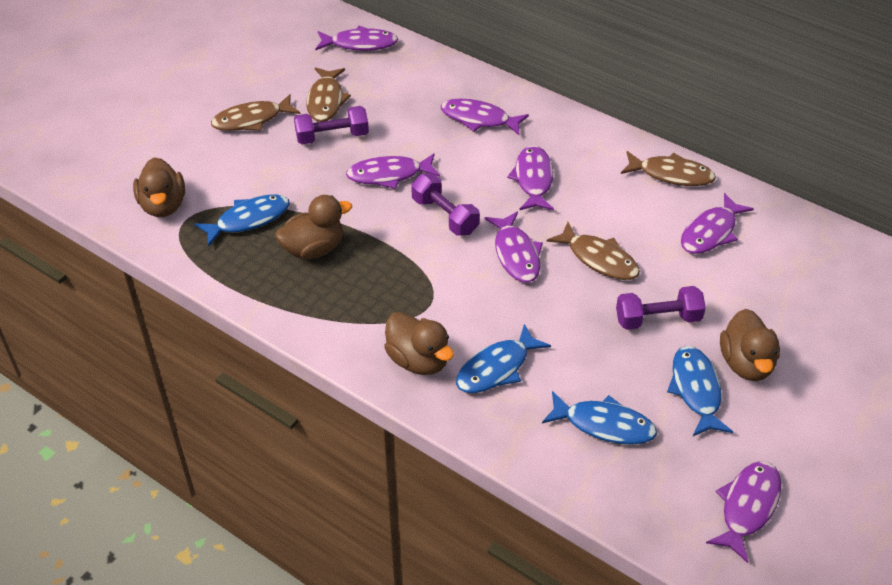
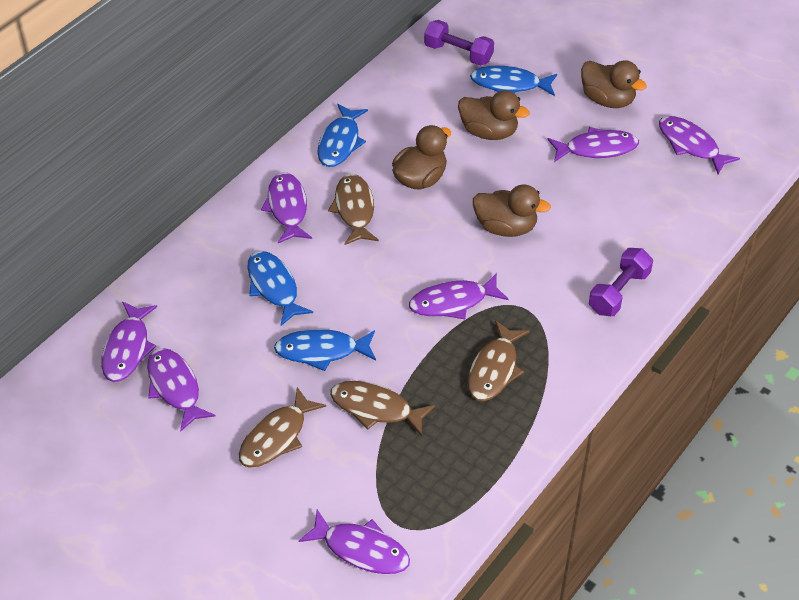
purple dumbbell: 3 -> 2

